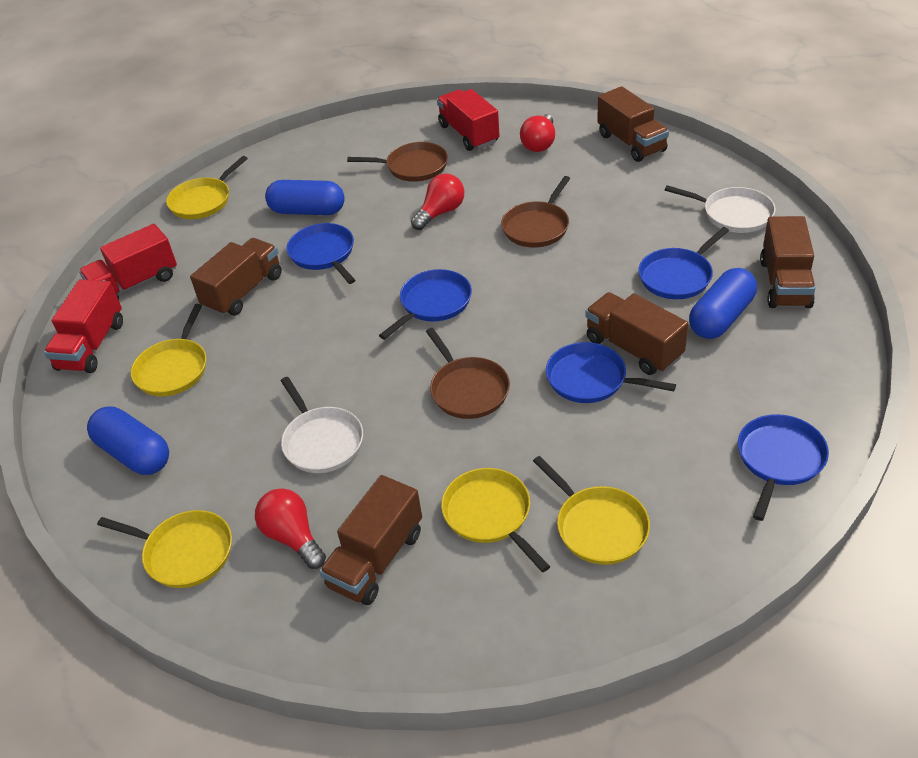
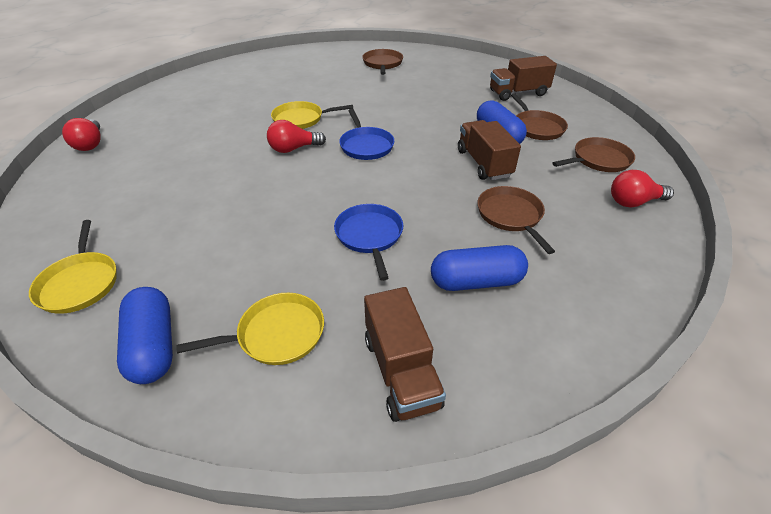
blue pan: 5 -> 2
brown pan: 3 -> 4
brown truck: 5 -> 3
red truck: 3 -> 0
white pan: 2 -> 0
yellow pan: 5 -> 3

